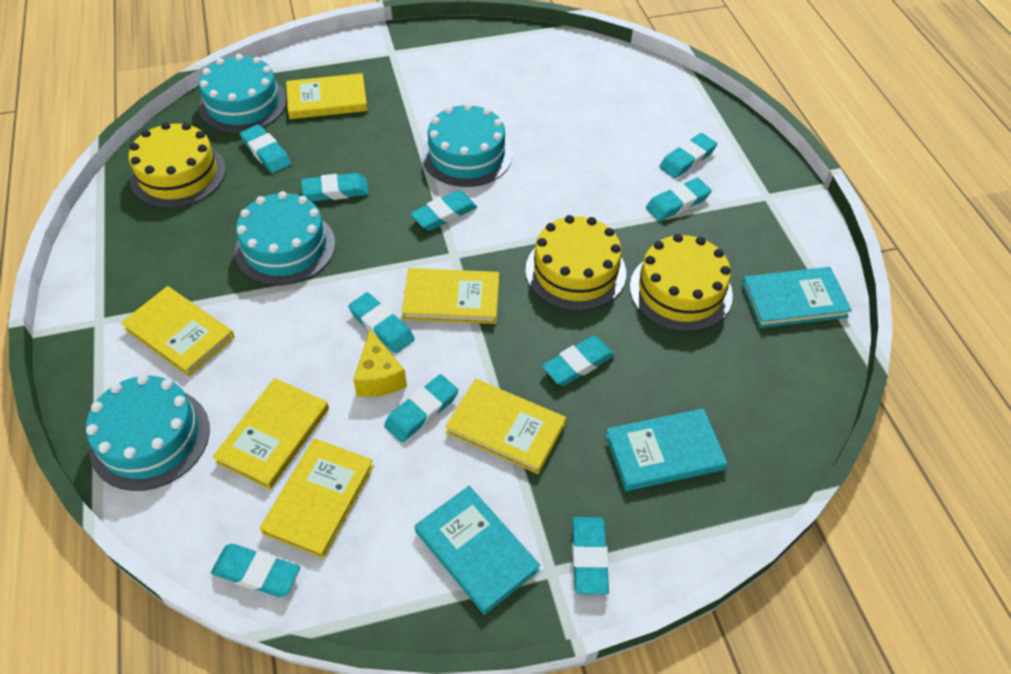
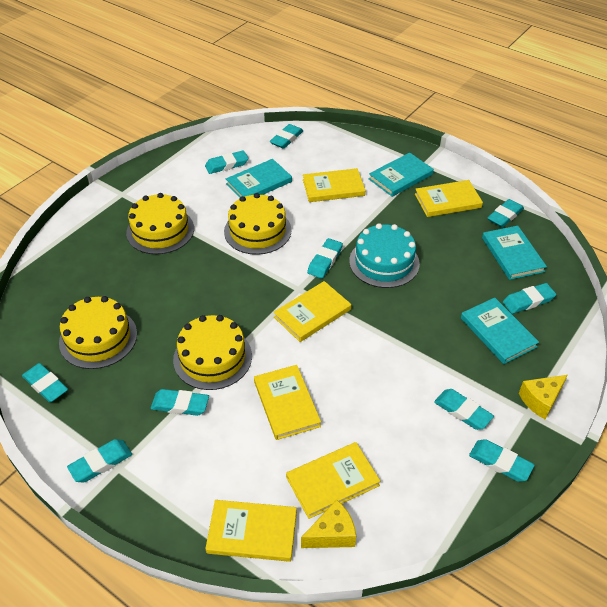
turquoise book: 3 -> 4
turquoise cake: 4 -> 1
yellow cake: 3 -> 4
yellow cheese: 1 -> 2

